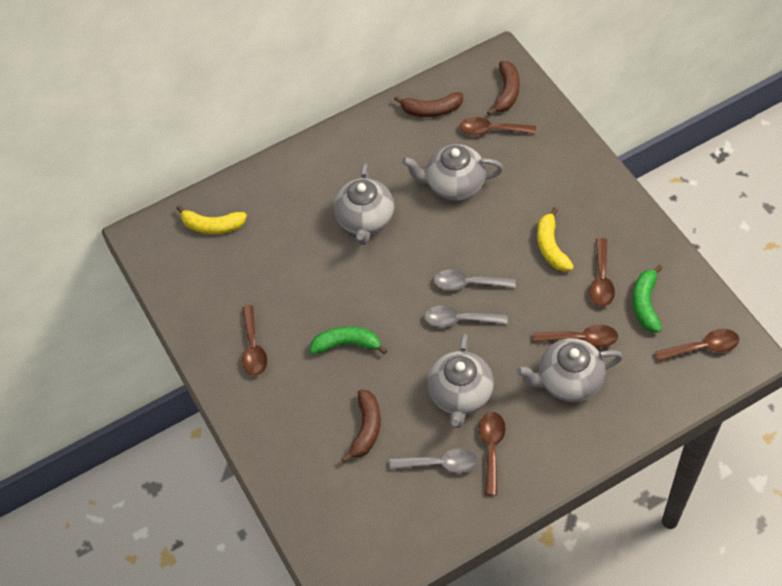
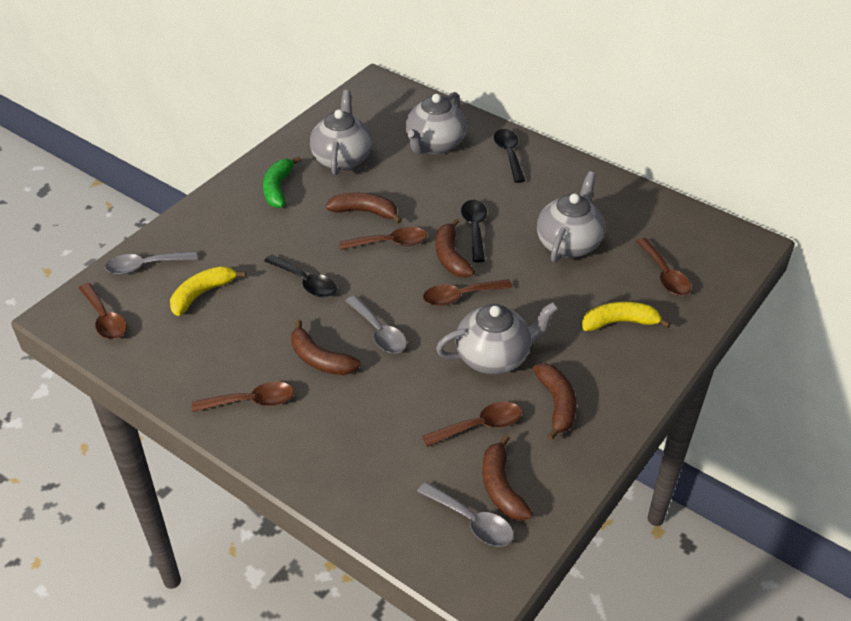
black spoon: 0 -> 3
brown banana: 3 -> 5
green banana: 2 -> 1

